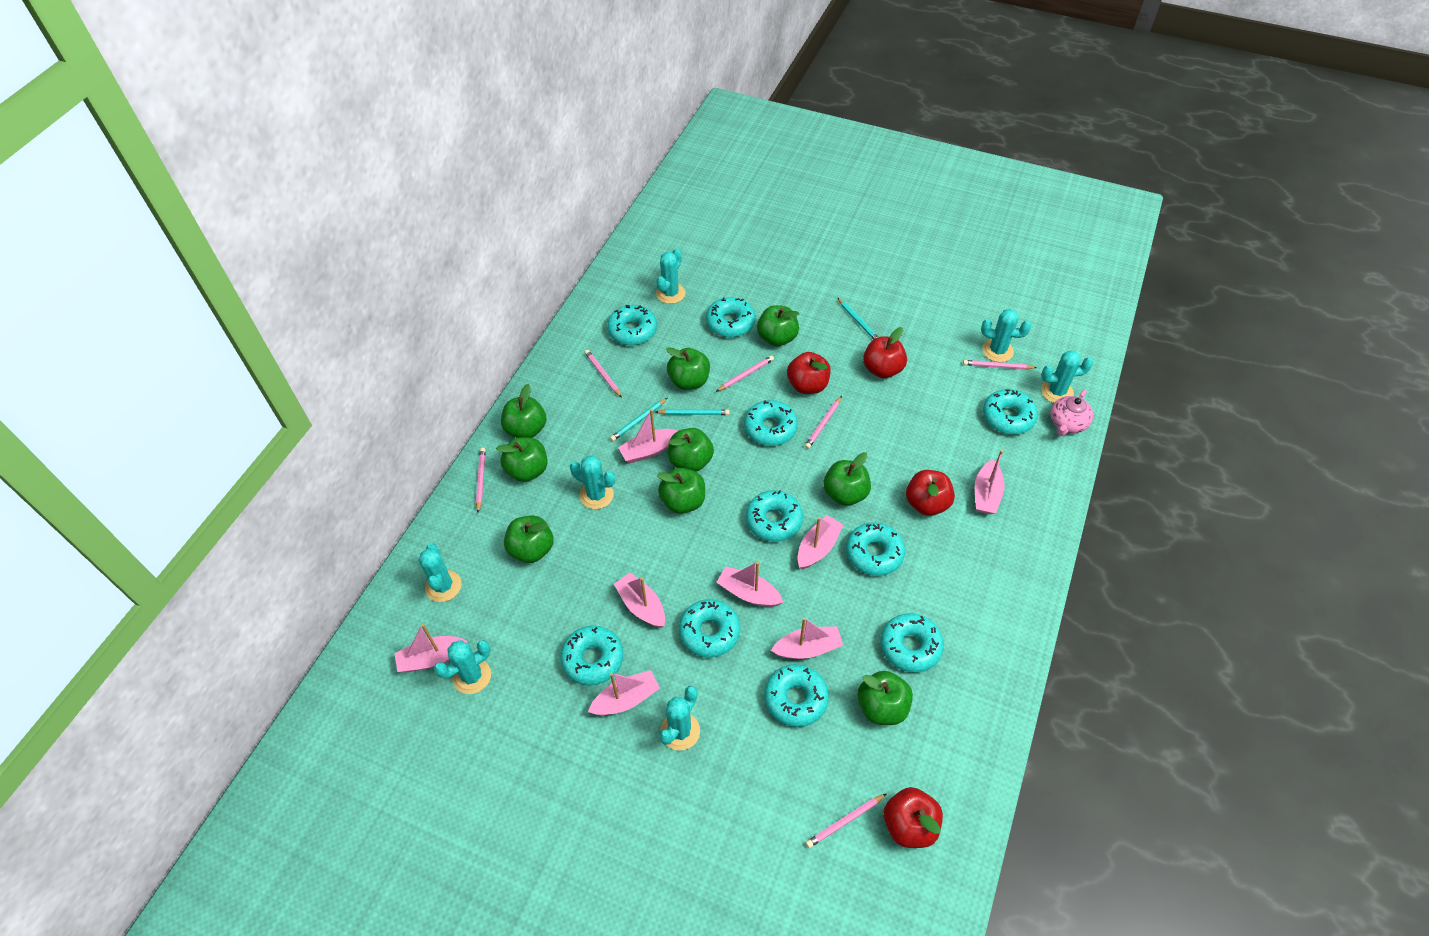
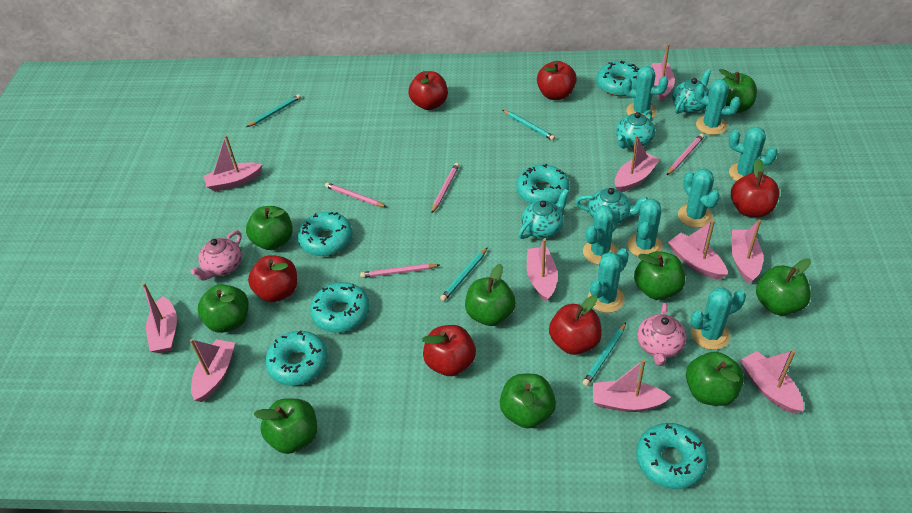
pink boat: 8 -> 10
pink pencil: 6 -> 4
pink teapot: 1 -> 2
red apple: 4 -> 6
turquoise cactus: 7 -> 8
turquoise donut: 10 -> 6
turquoise pencil: 3 -> 4
turquoise teapot: 0 -> 4

